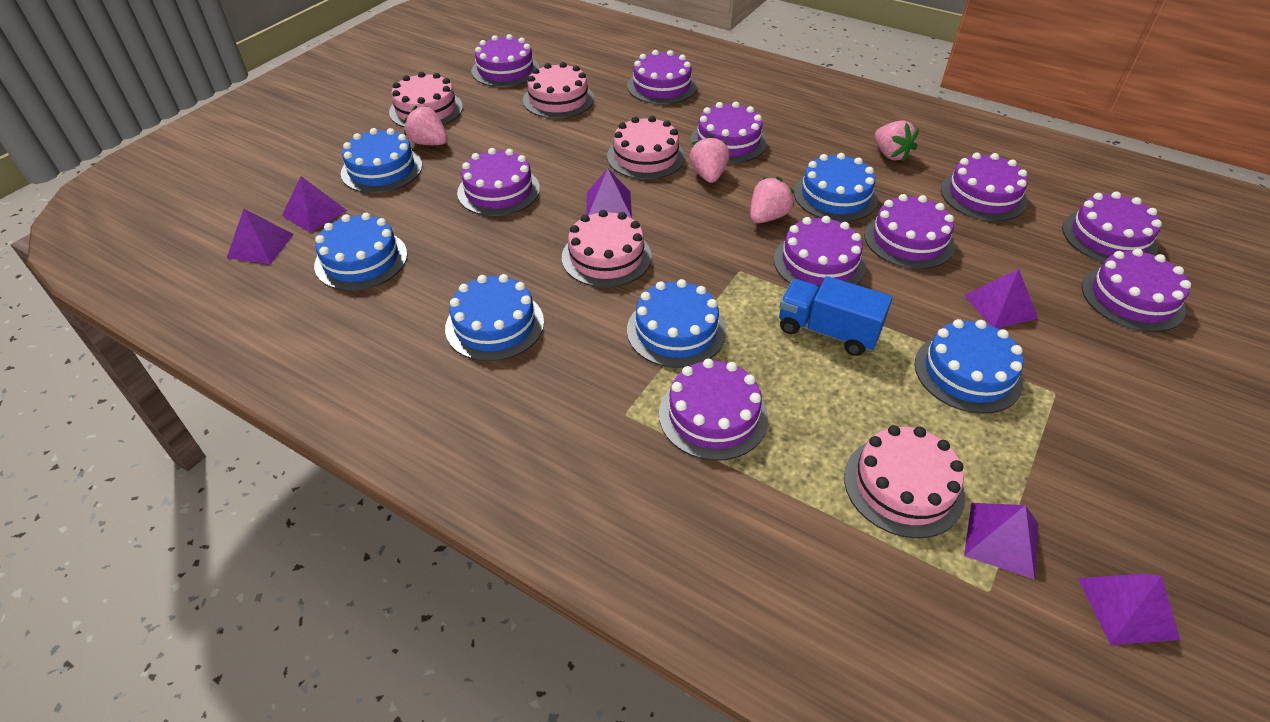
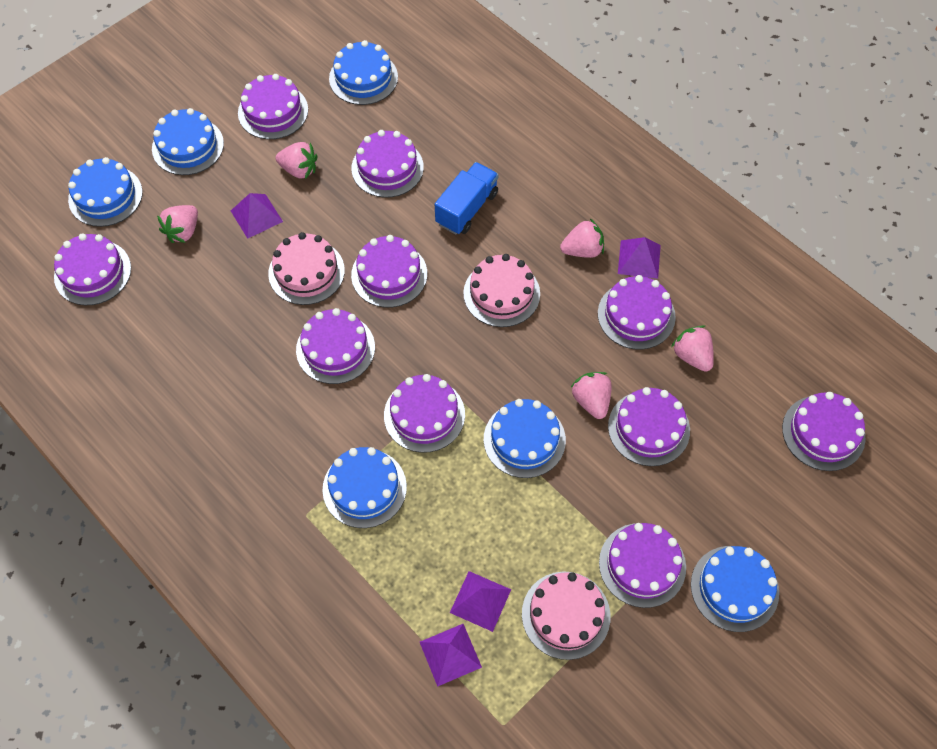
pink cake: 5 -> 3
pink strawberry: 4 -> 5
purple pyramid: 6 -> 4

